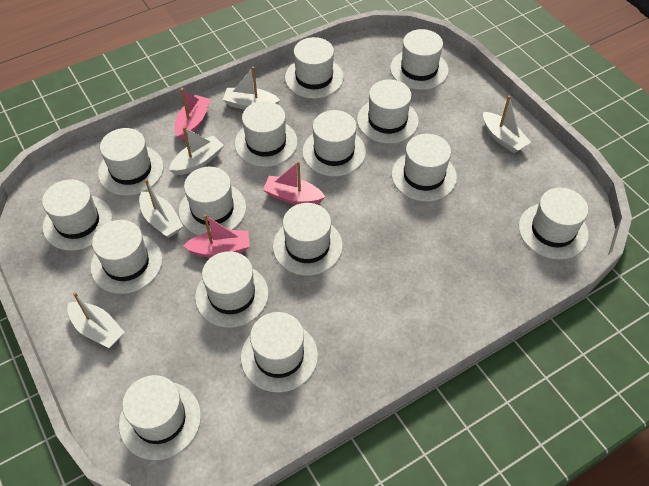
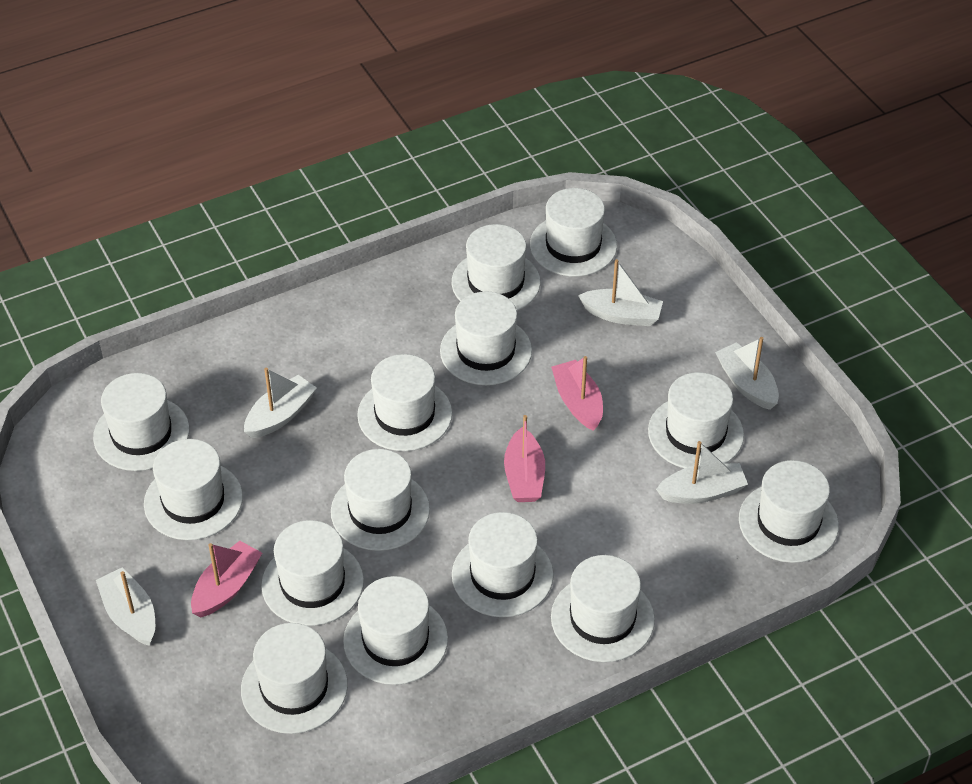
white hat: 15 -> 14

